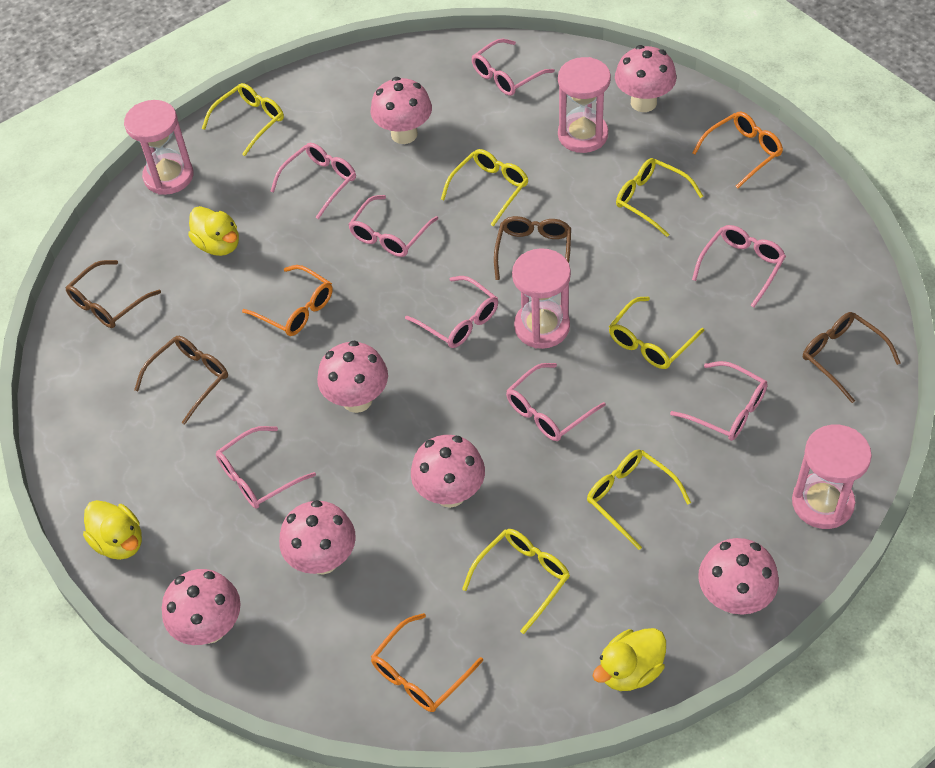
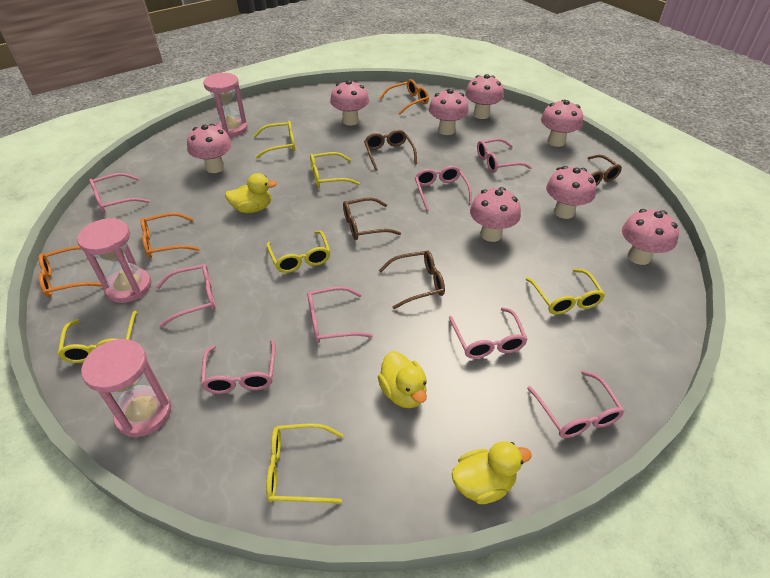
pink hourglass: 4 -> 3
pink mushroom: 7 -> 8

